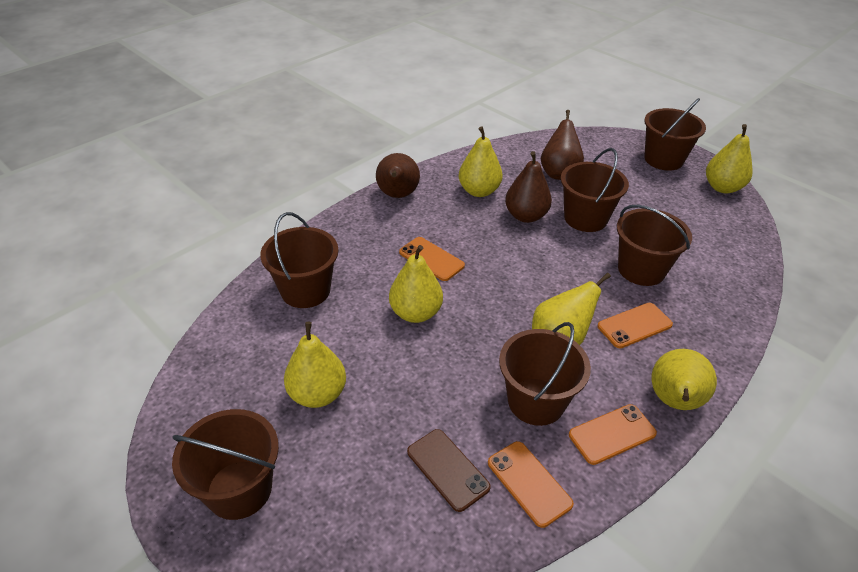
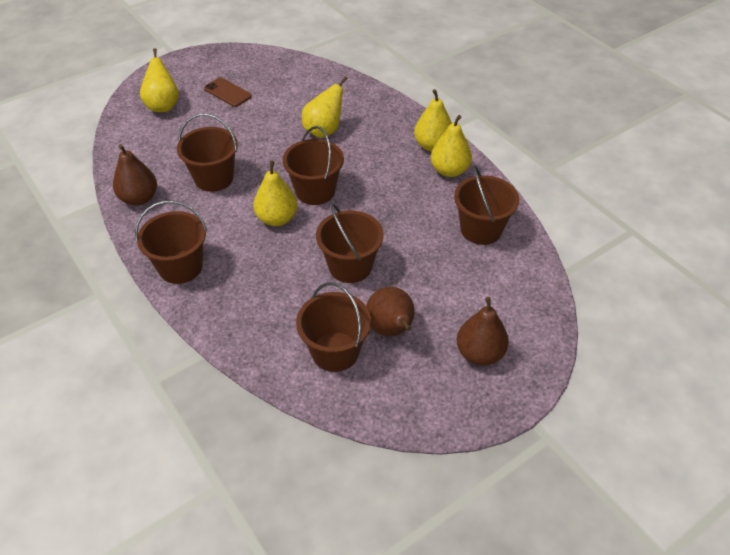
orange phone: 4 -> 0
yellow pear: 6 -> 5

